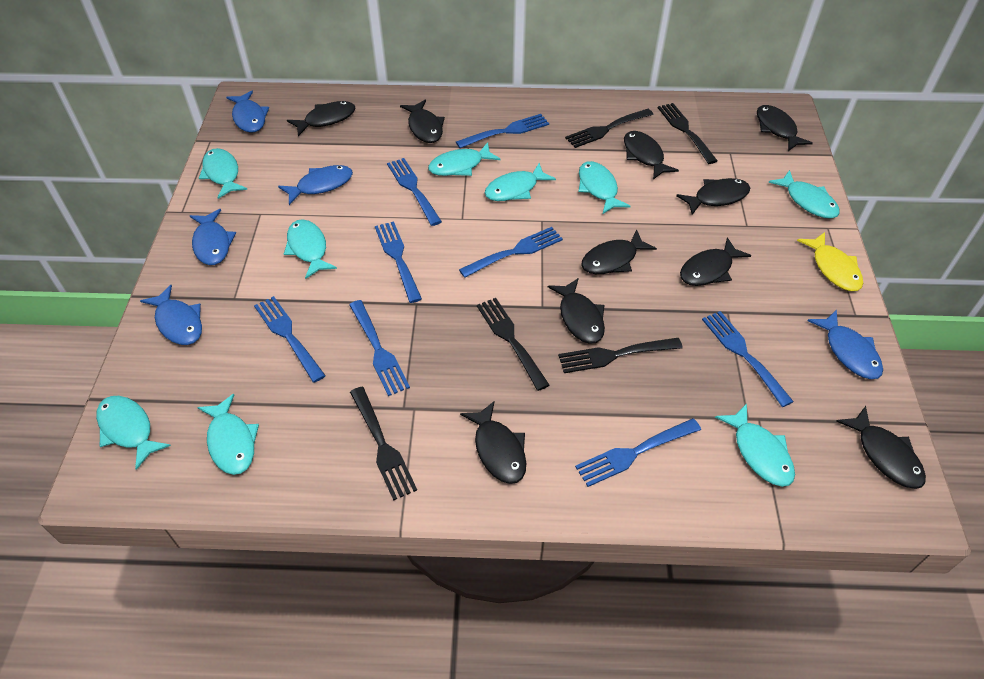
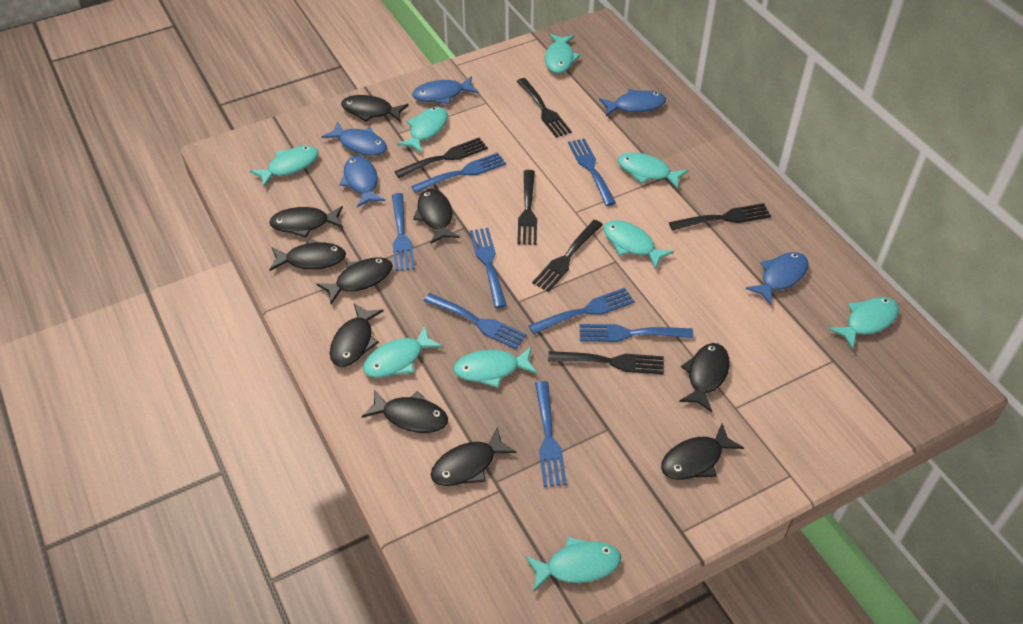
black fork: 5 -> 6
yellow fish: 1 -> 0

